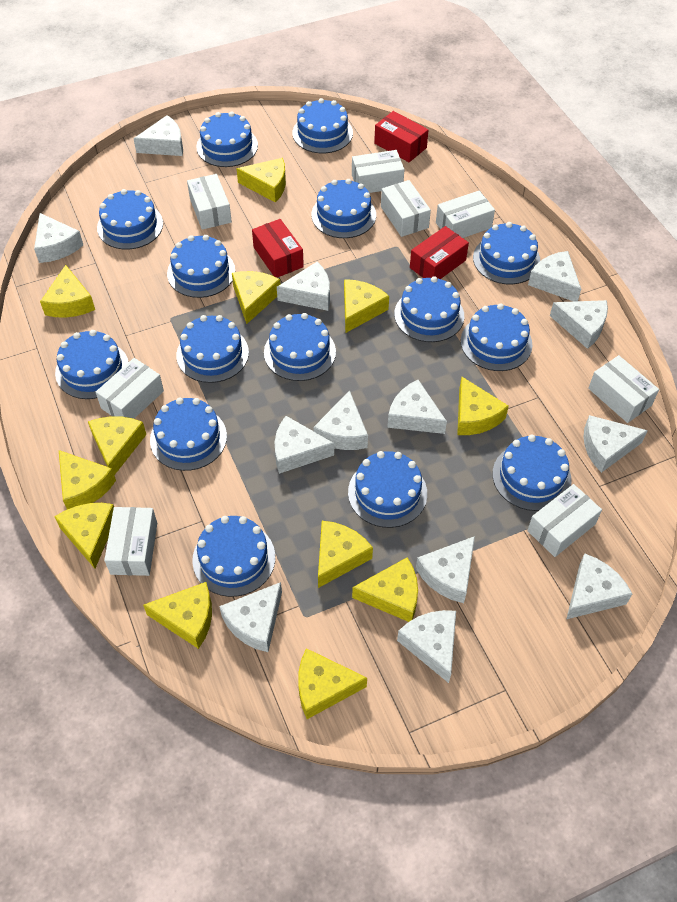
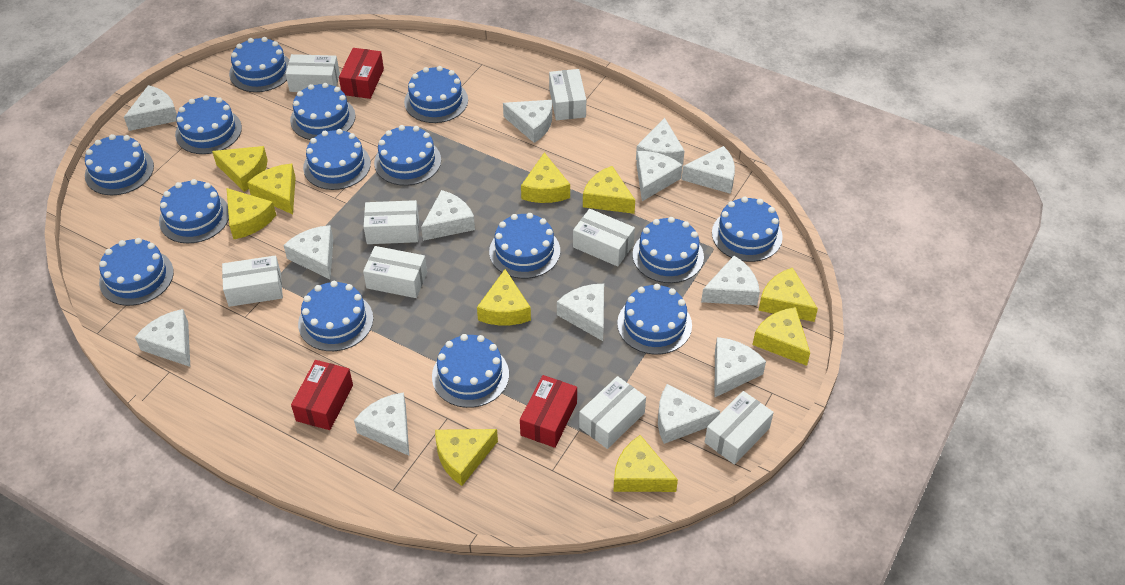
yellow cheese: 12 -> 10

